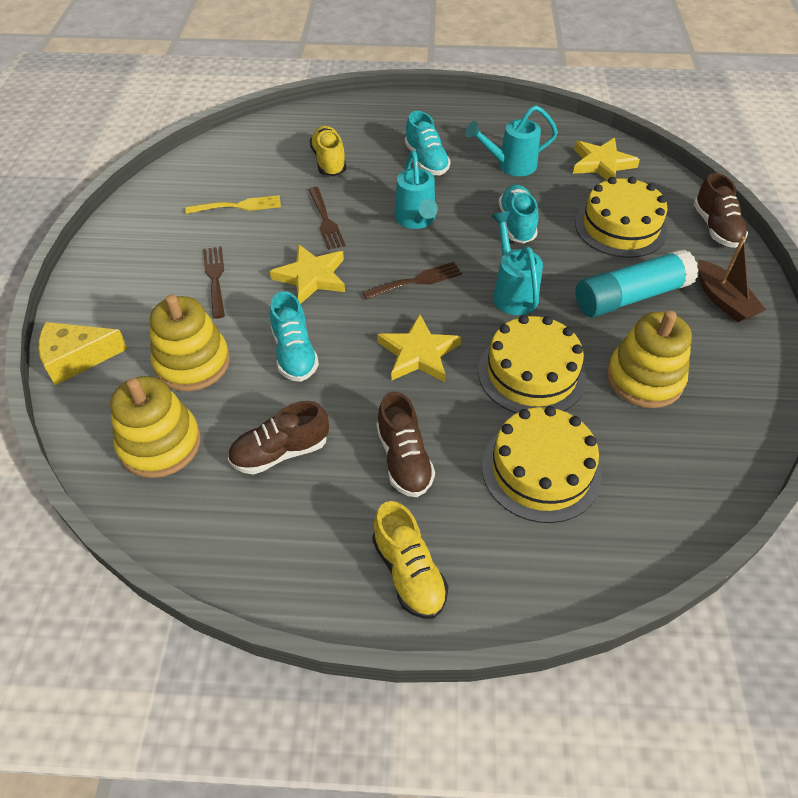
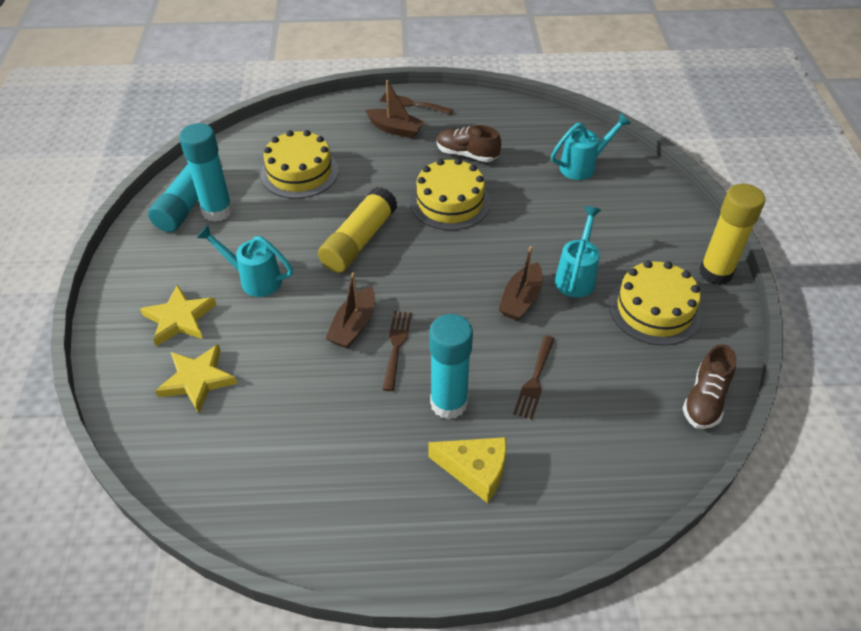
brown boat: 1 -> 3
brown shoe: 3 -> 2
turquoise glue stick: 1 -> 3
turquoise shoe: 3 -> 0
yellow fork: 1 -> 0
yellow glue stick: 0 -> 2
yellow shoe: 2 -> 0
yellow stacking toy: 3 -> 0
yellow star: 3 -> 2

